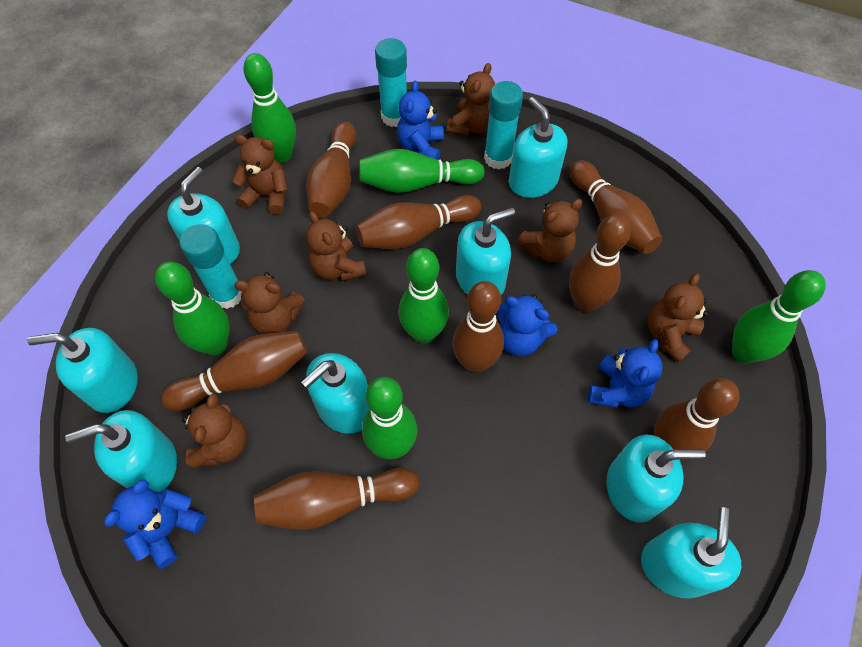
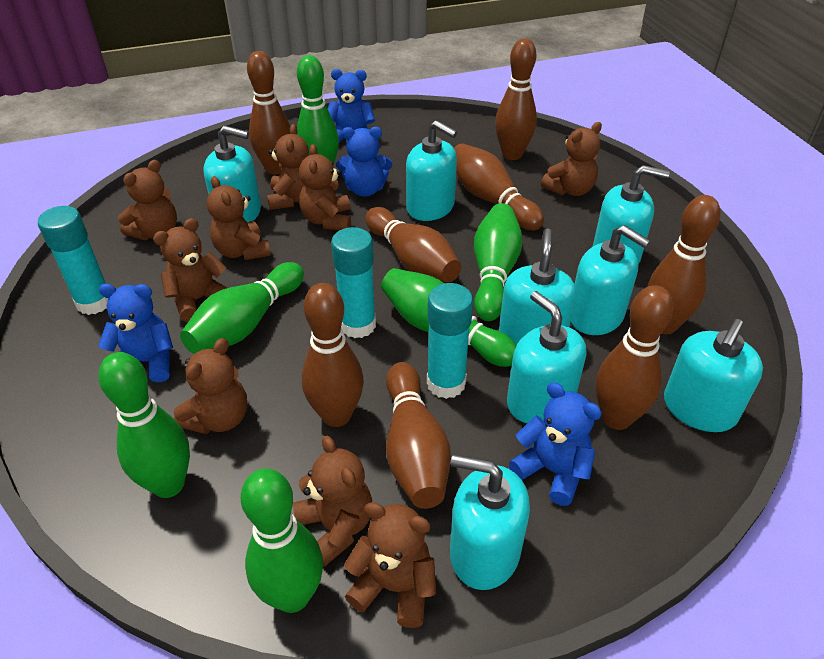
brown teddy bear: 7 -> 9

